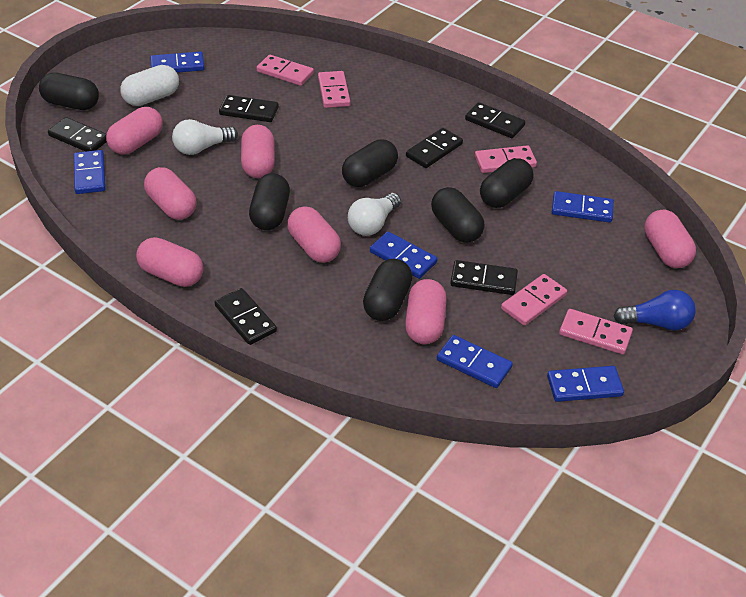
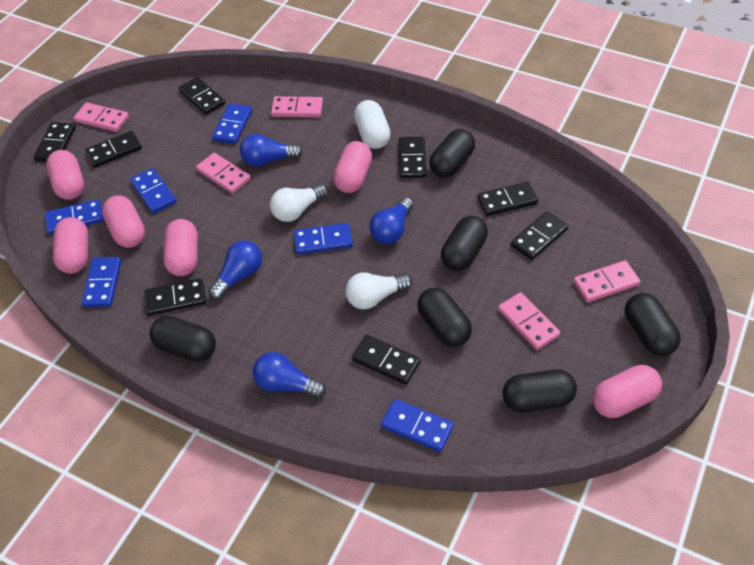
black domino: 6 -> 8
blue light bulb: 1 -> 4
pink capsule: 7 -> 6

